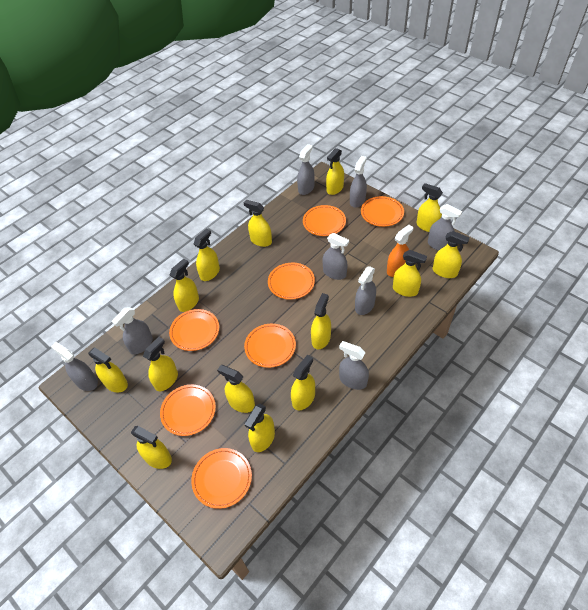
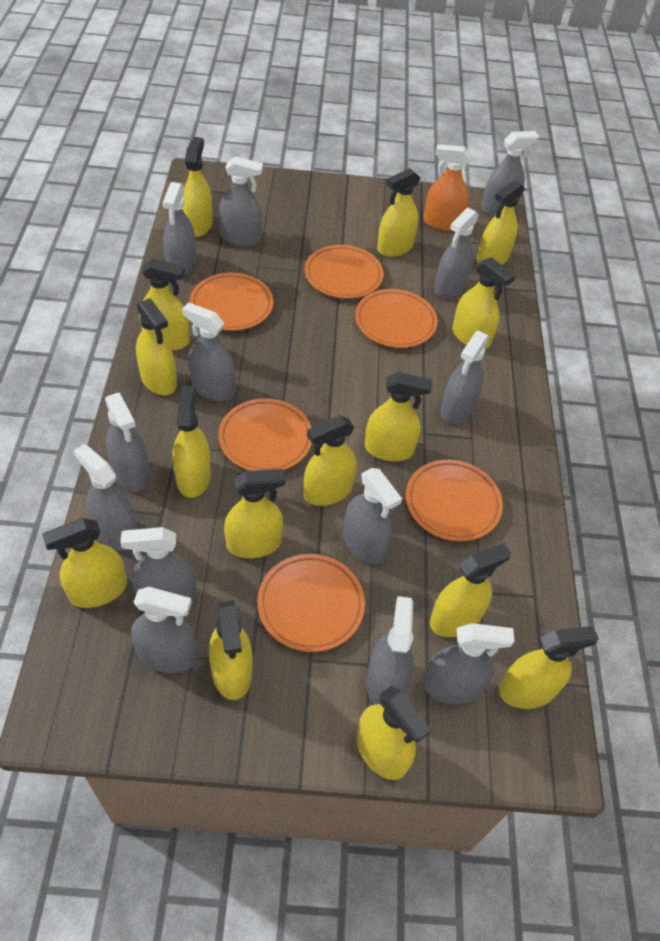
grey spray bottle: 8 -> 13
orange plate: 7 -> 6
yellow spray bottle: 14 -> 15

